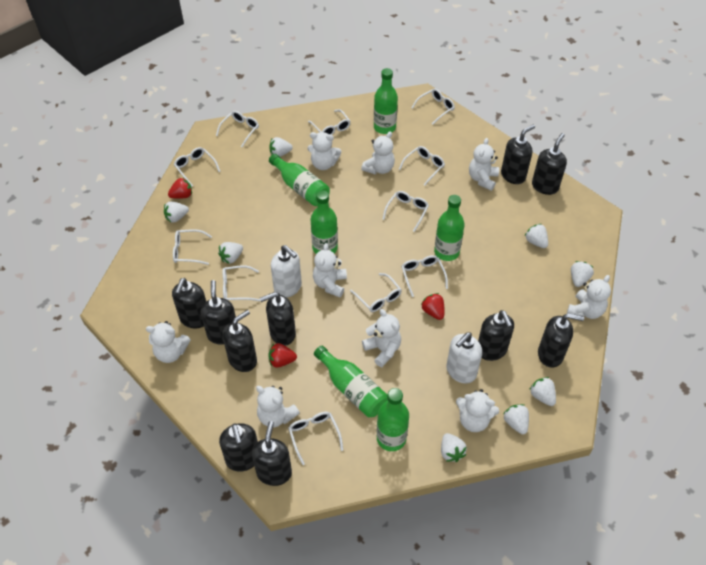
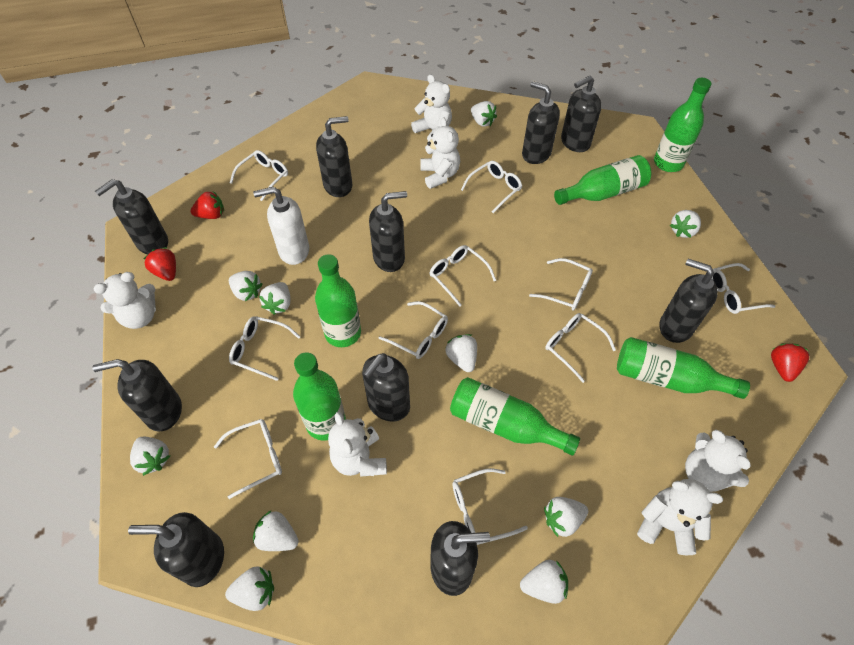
white glasses: 11 -> 10
white soap dispenser: 2 -> 1
white strawberry: 8 -> 10
white teddy bear: 9 -> 6

